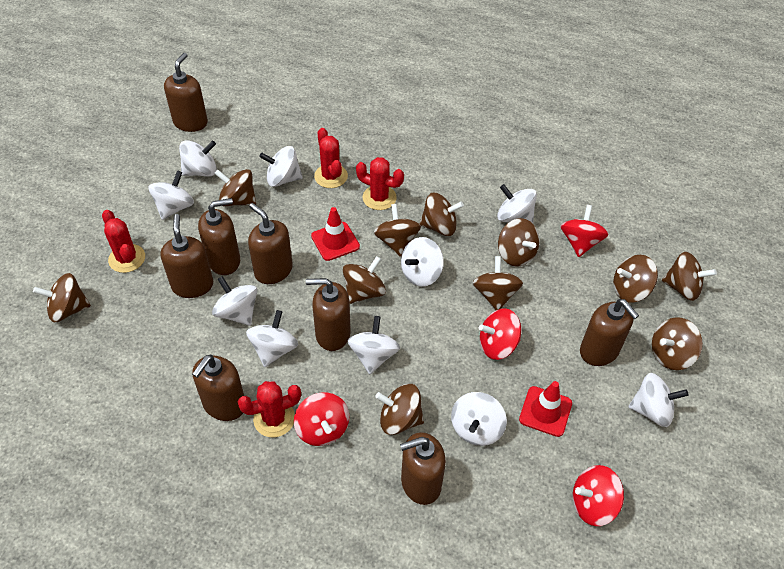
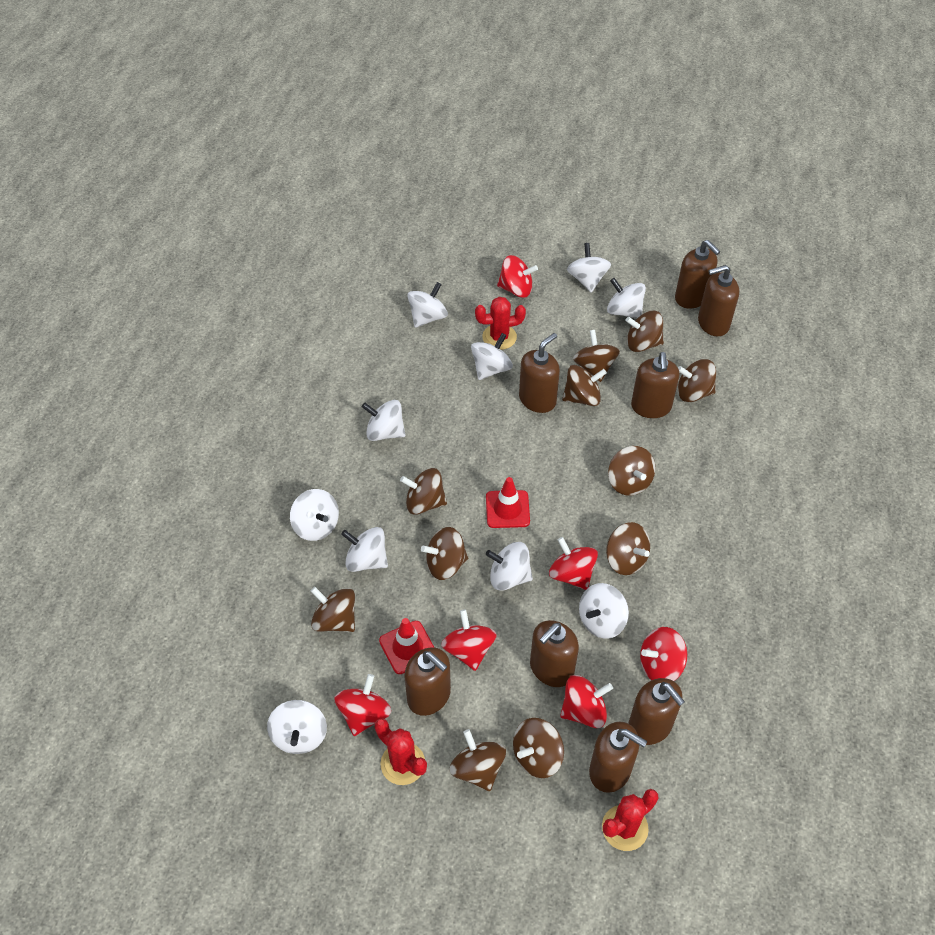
red cactus: 4 -> 3
red spinning top: 4 -> 6

